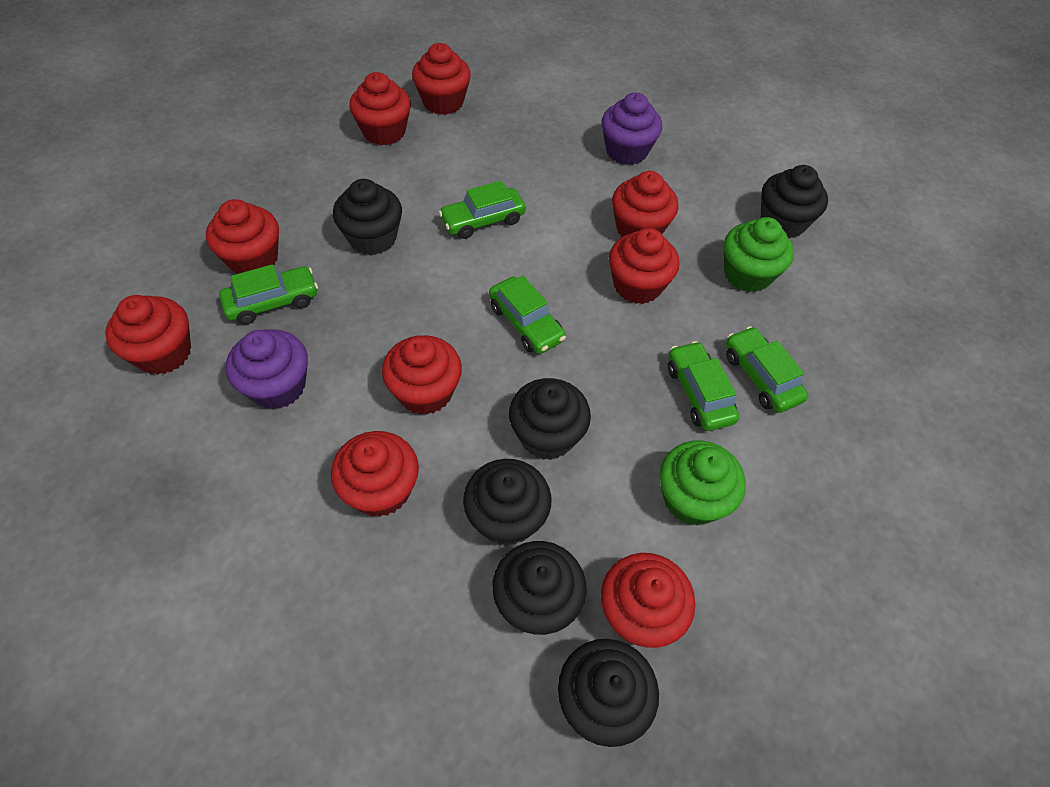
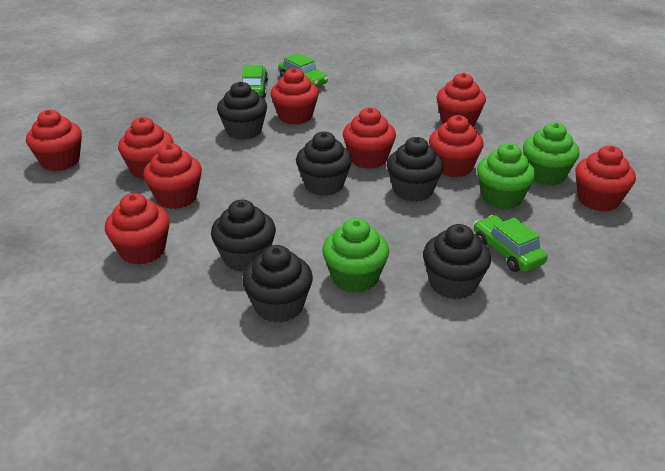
green car: 5 -> 3
green cupcake: 2 -> 3
purple cupcake: 2 -> 0

